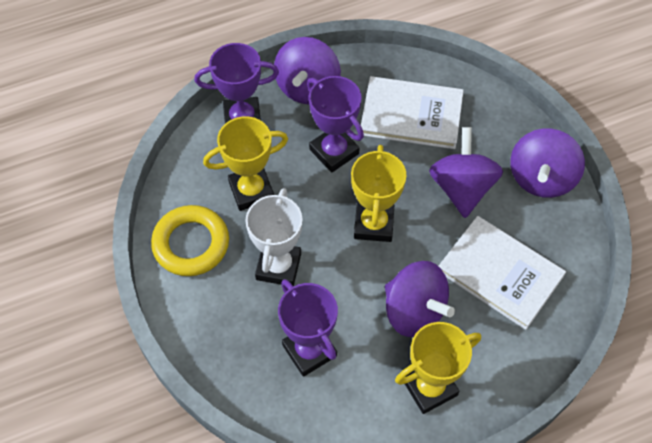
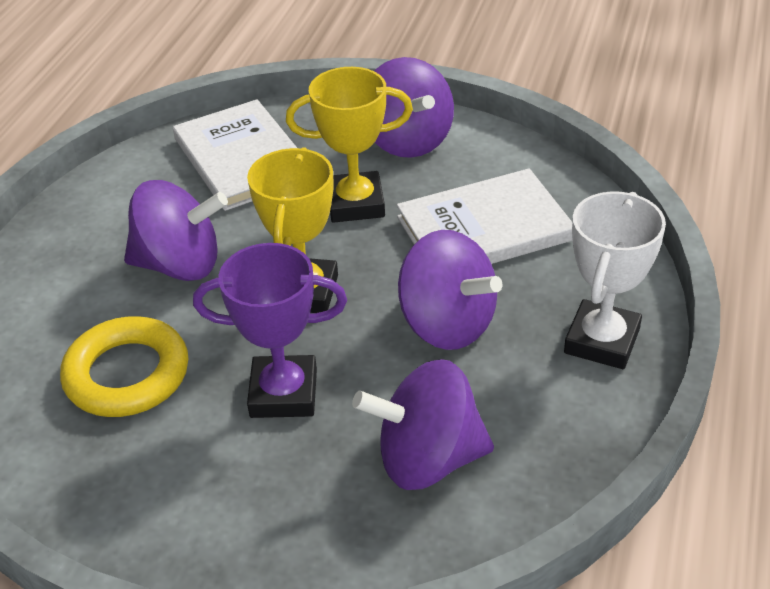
purple trophy: 3 -> 1
yellow trophy: 3 -> 2

